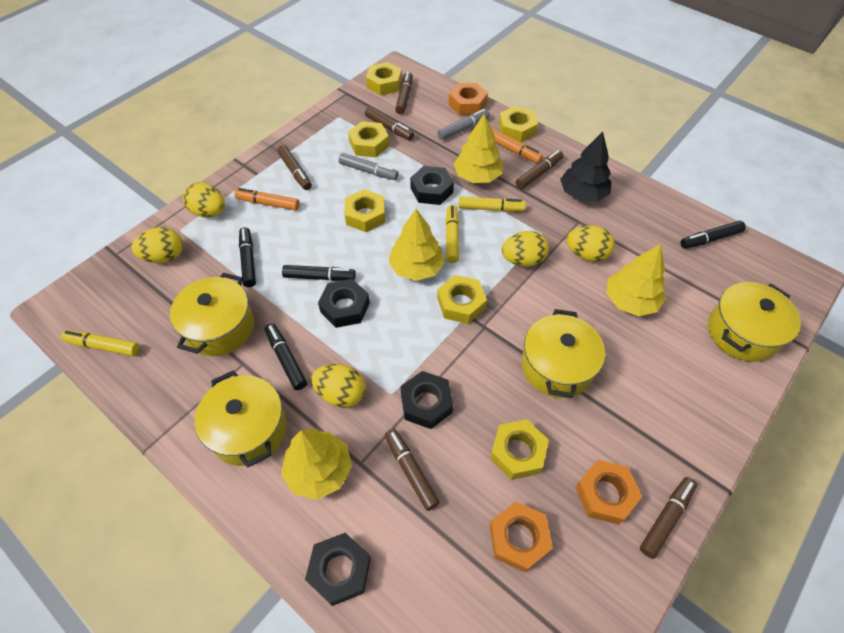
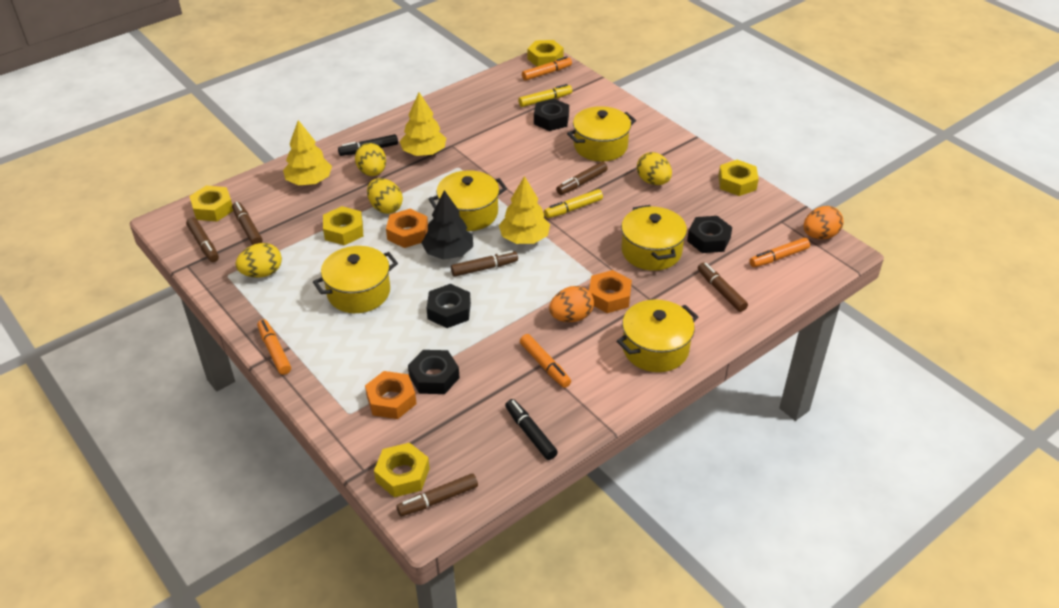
black marker: 4 -> 2
grey marker: 2 -> 0
orange egg: 0 -> 2
orange marker: 2 -> 4
yellow egg: 5 -> 4
yellow marker: 3 -> 2
yellow nut: 6 -> 5
yellow pot: 4 -> 5
yellow tree: 4 -> 3

